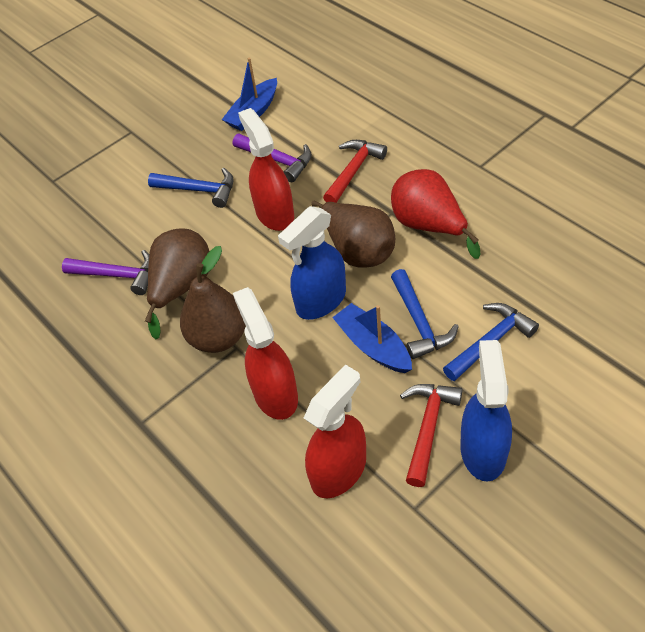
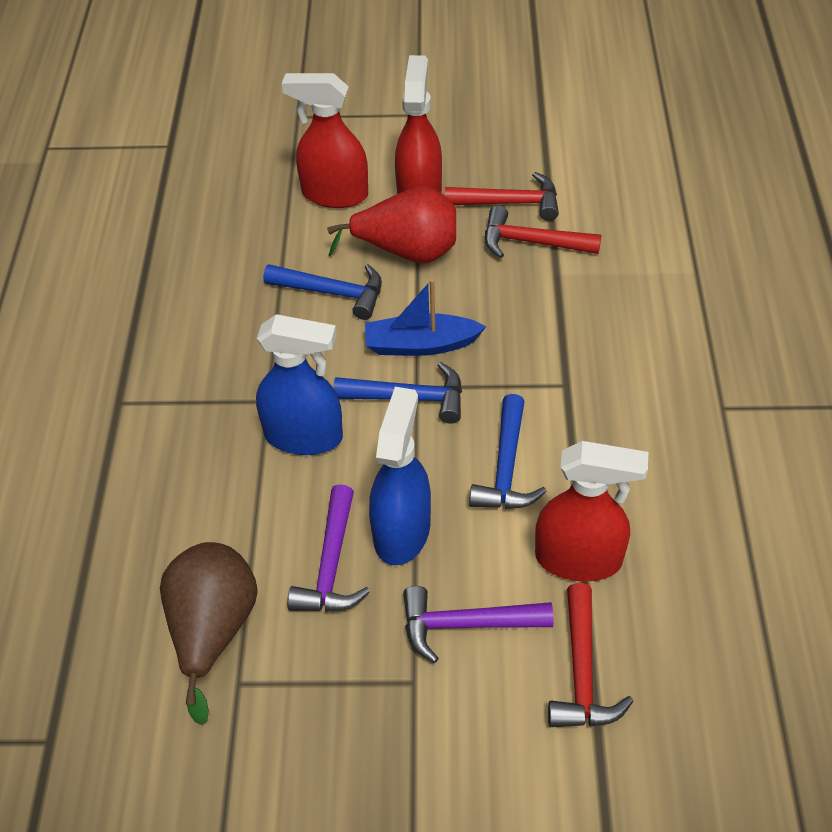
blue boat: 2 -> 1
brown pear: 3 -> 1
red hammer: 2 -> 3

